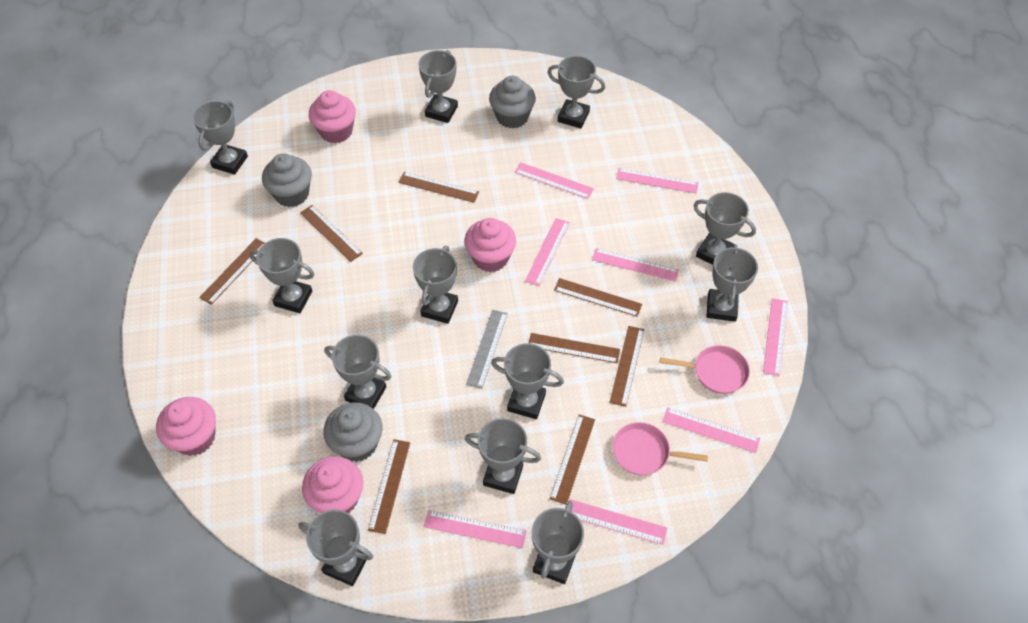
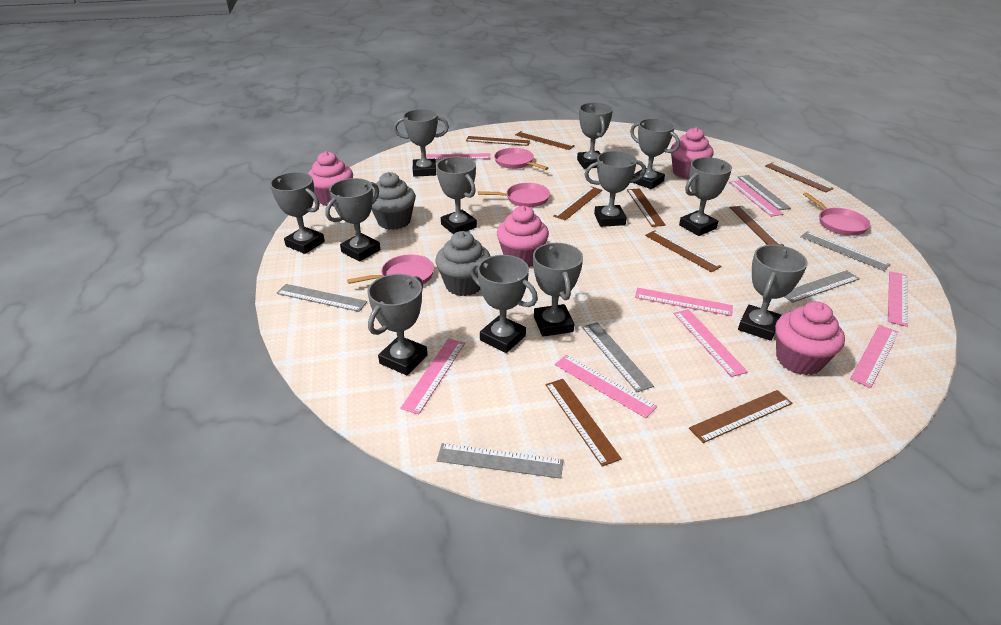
brown ruler: 8 -> 9
grey cupcake: 3 -> 2
grey ruler: 1 -> 6
pink pan: 2 -> 4

